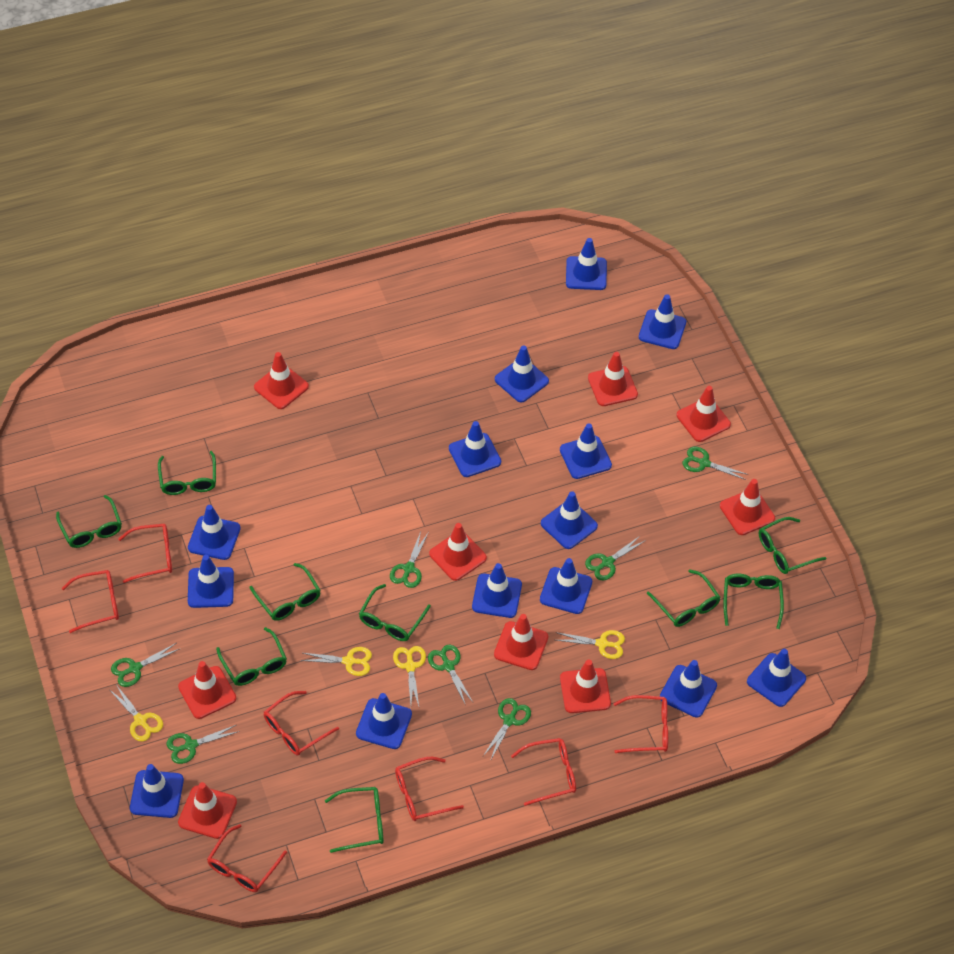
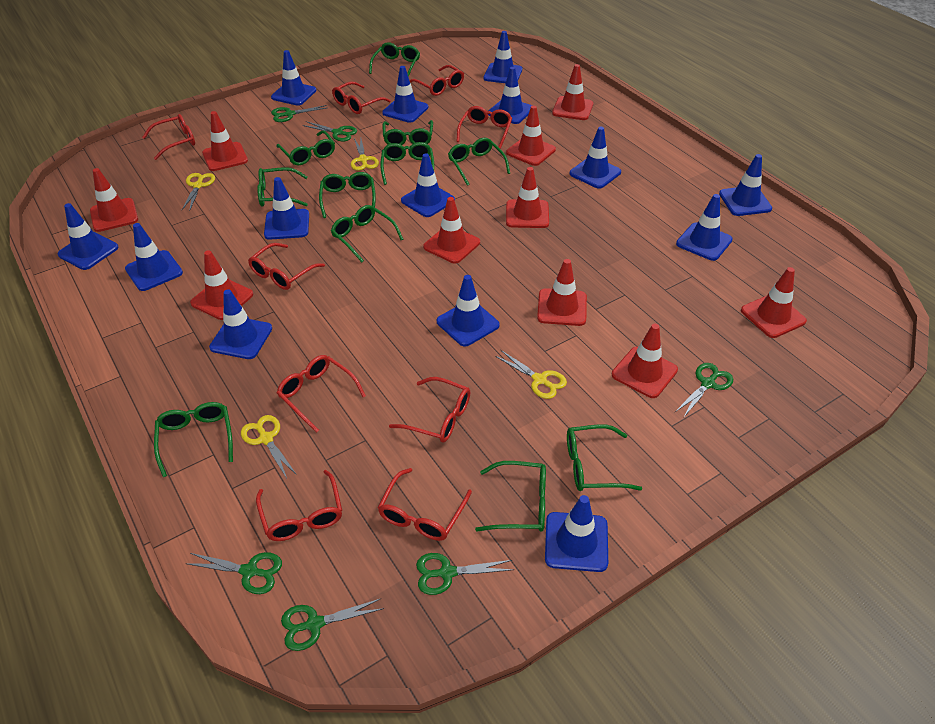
green glasses: 9 -> 11
green scissors: 7 -> 6
red glasses: 7 -> 9
red traffic cone: 9 -> 10

